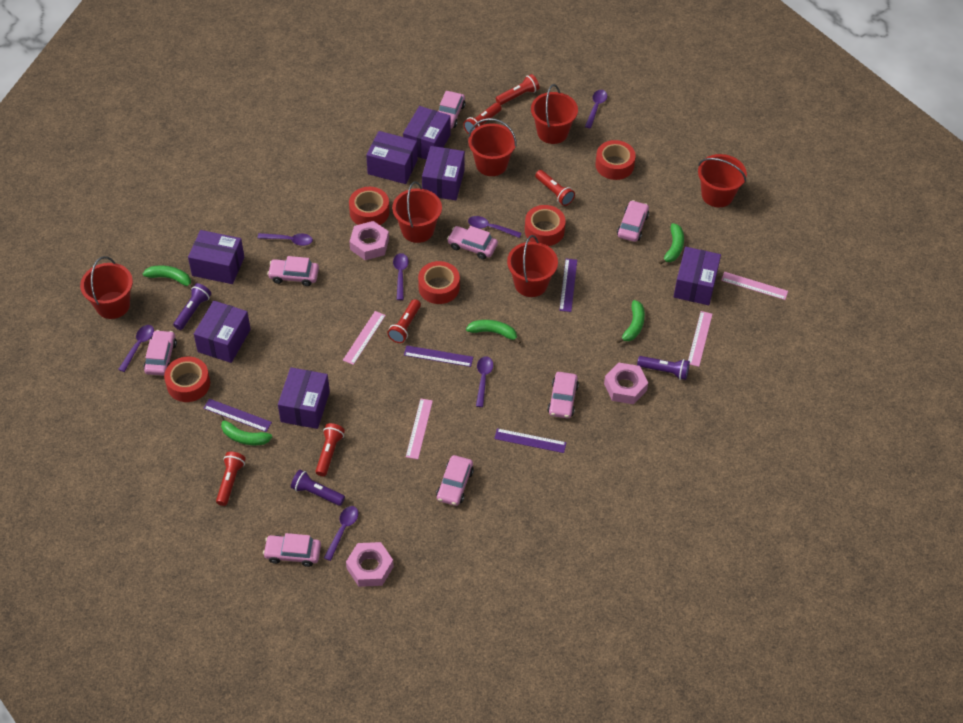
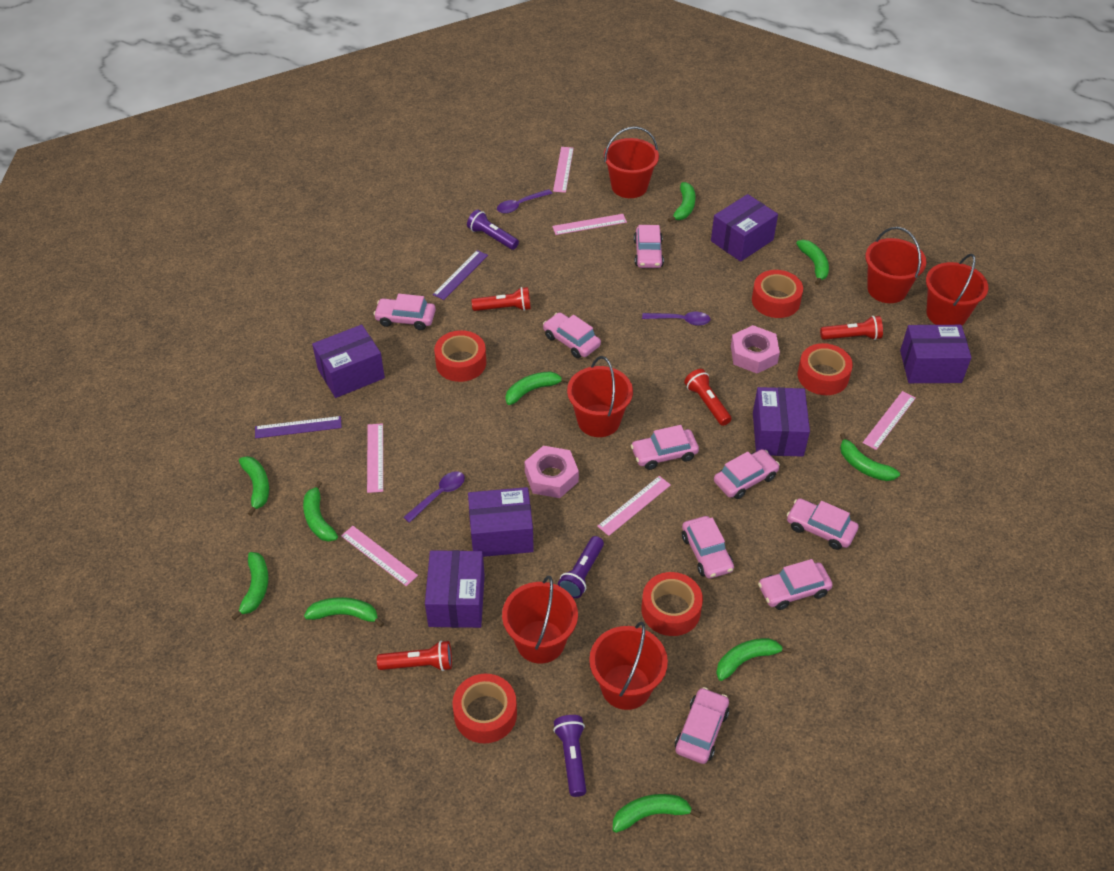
green banana: 5 -> 10
pink car: 8 -> 9
pink nut: 3 -> 2
pink ruler: 4 -> 6
purple box: 7 -> 6
purple ruler: 4 -> 2
purple spoon: 7 -> 3
red flashlight: 6 -> 4

